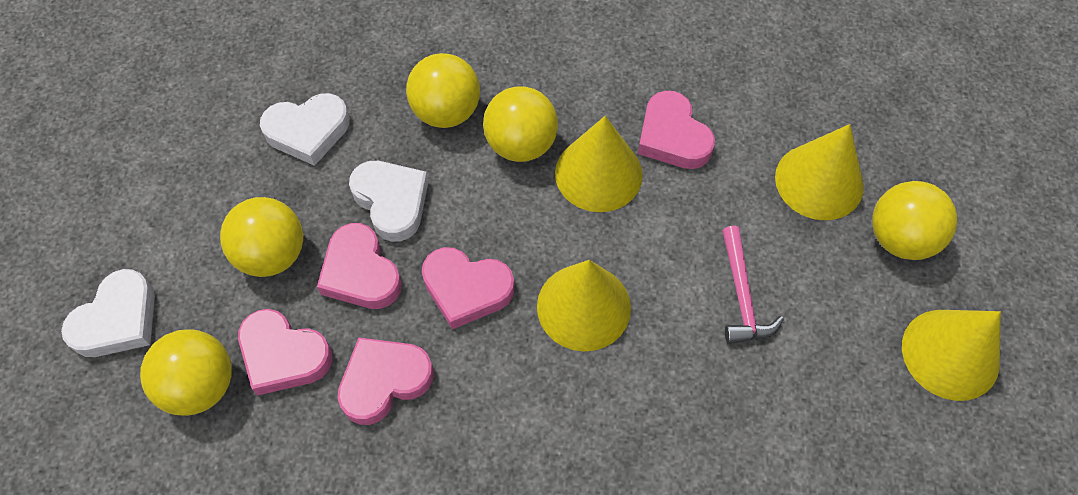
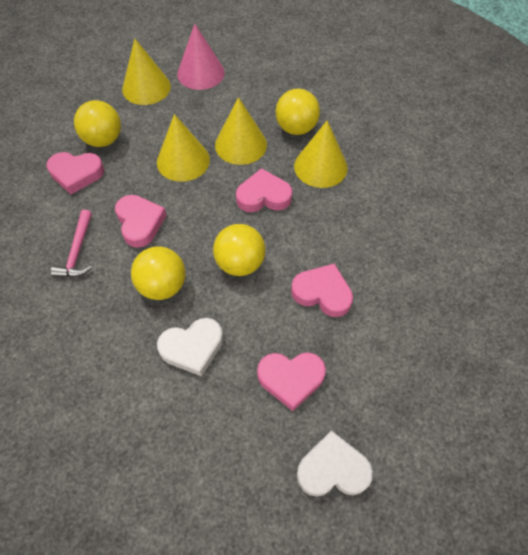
pink cone: 0 -> 1
white heart: 3 -> 2
yellow ball: 5 -> 4

